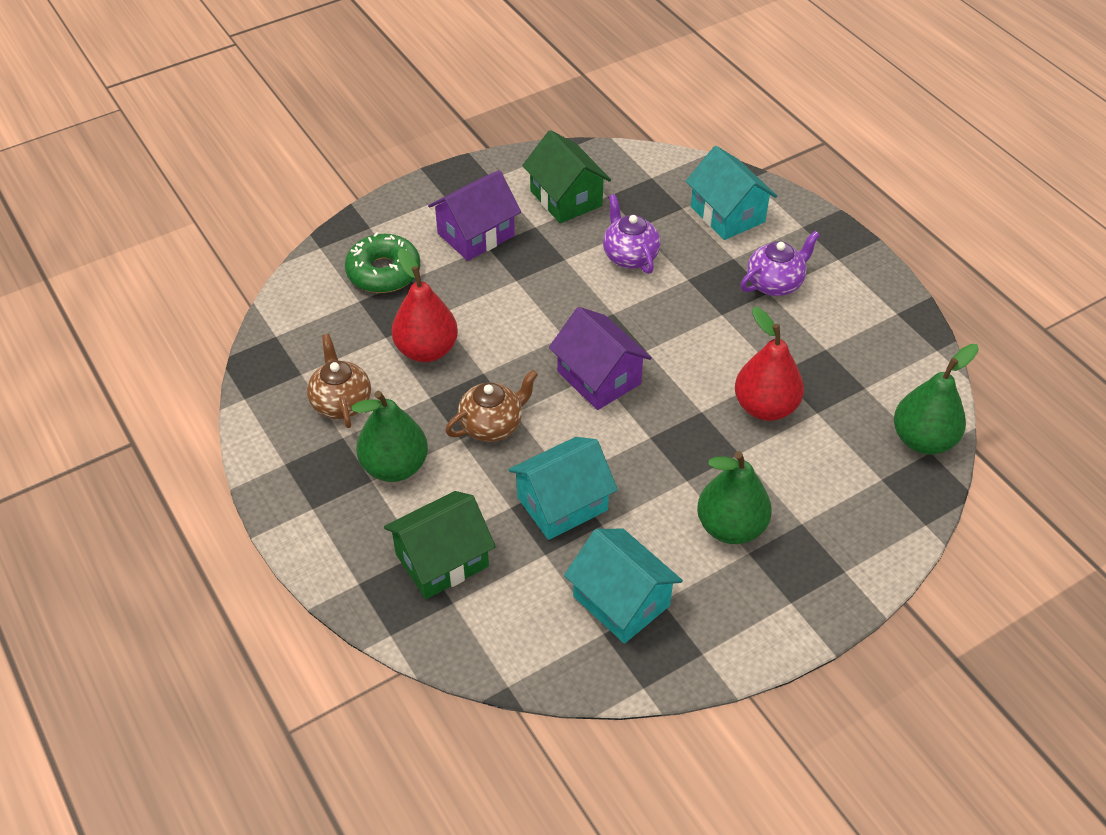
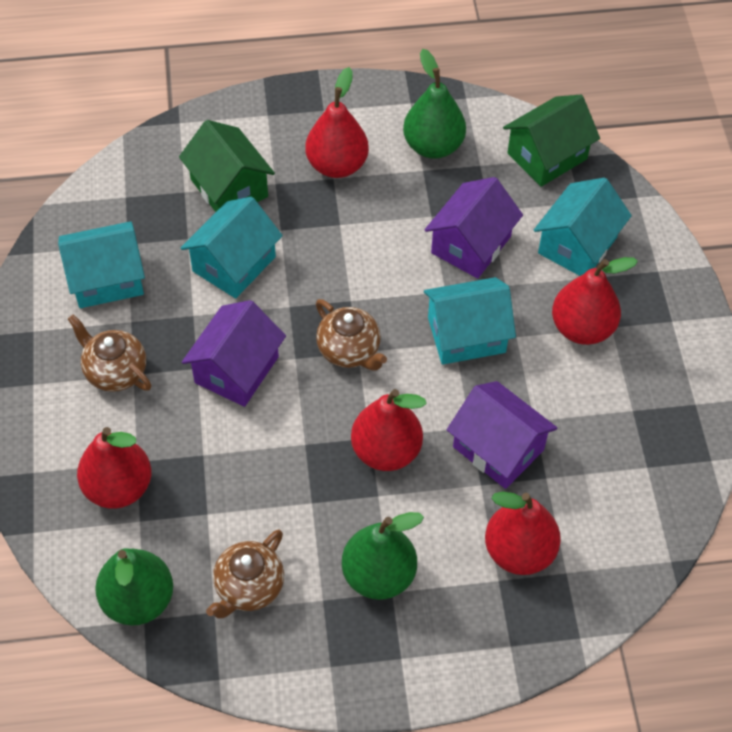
brown teapot: 2 -> 3
green donut: 1 -> 0
purple house: 2 -> 3
purple teapot: 2 -> 0
red pear: 2 -> 5
turquoise house: 3 -> 4

